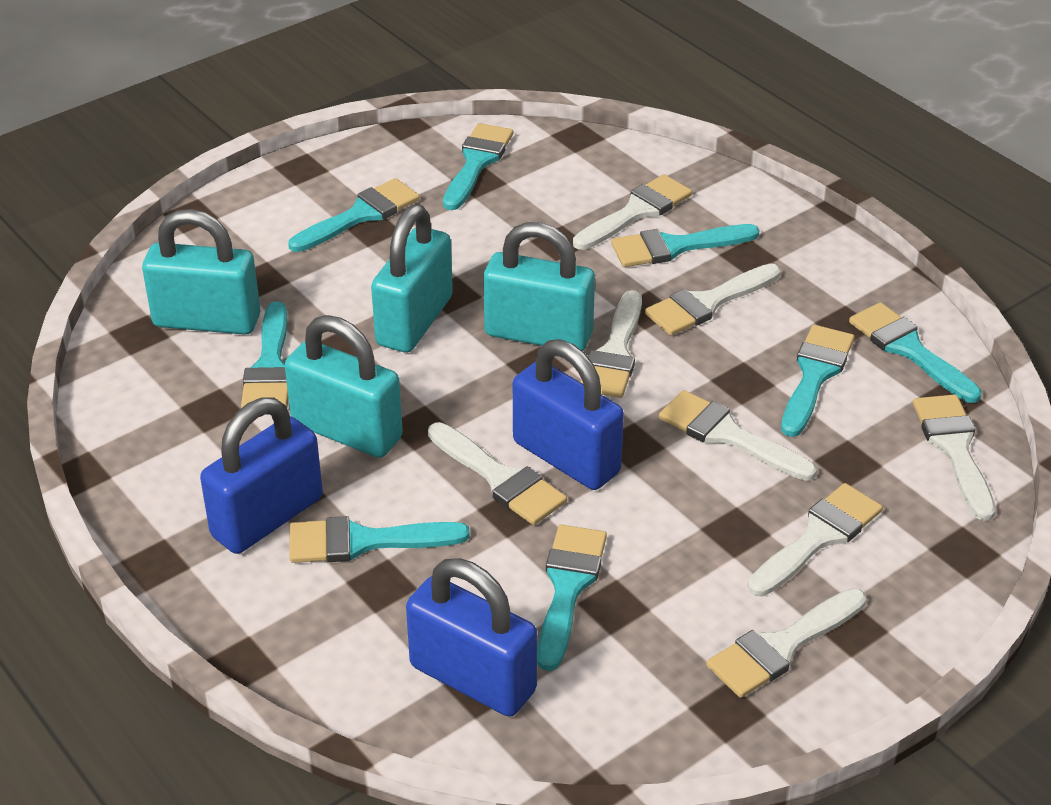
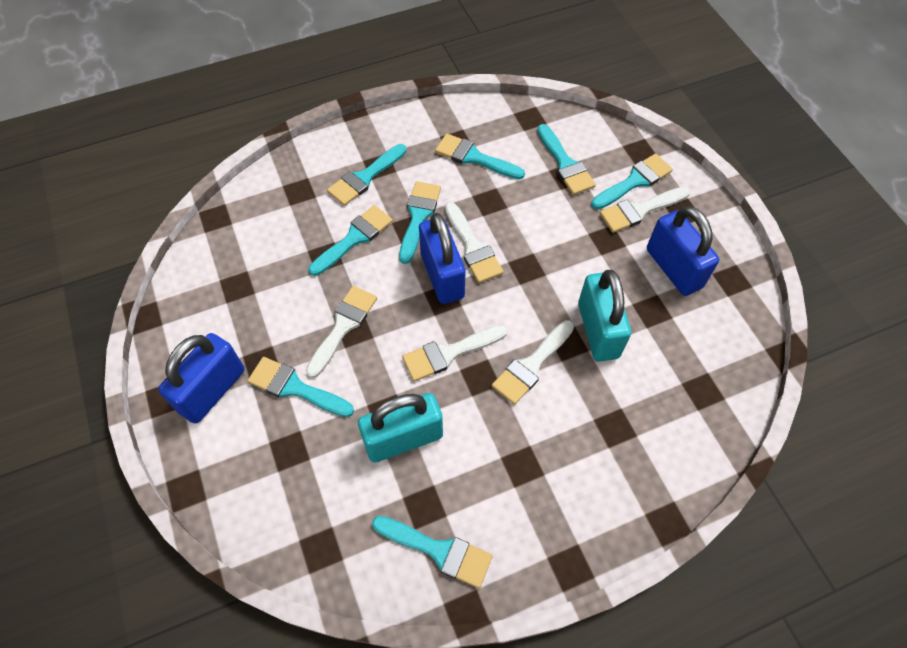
turquoise padlock: 4 -> 2
white brush: 8 -> 5

